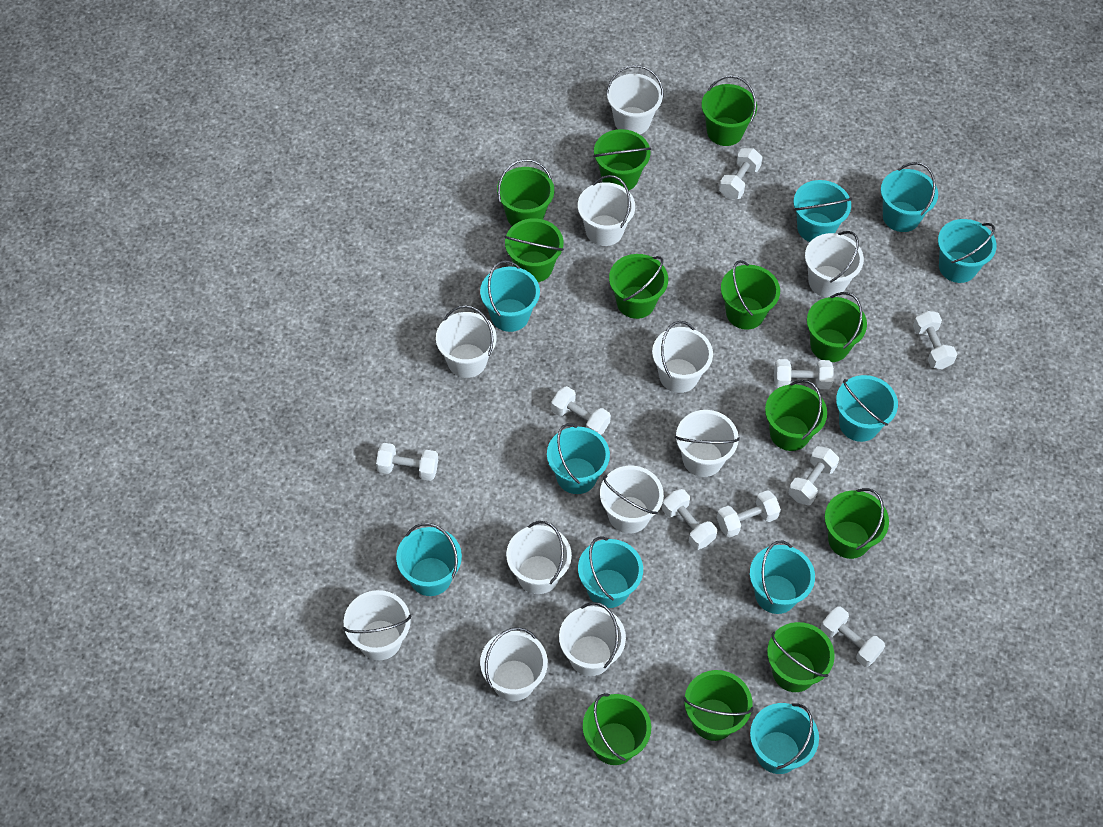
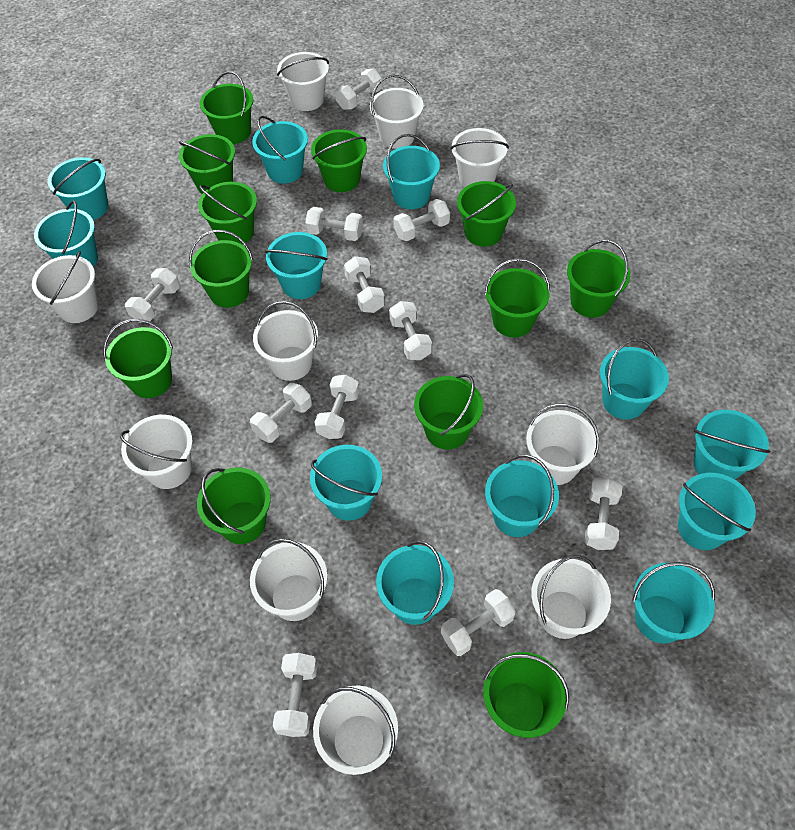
turquoise bucket: 10 -> 12
white bucket: 11 -> 10
white dumbbell: 9 -> 11

